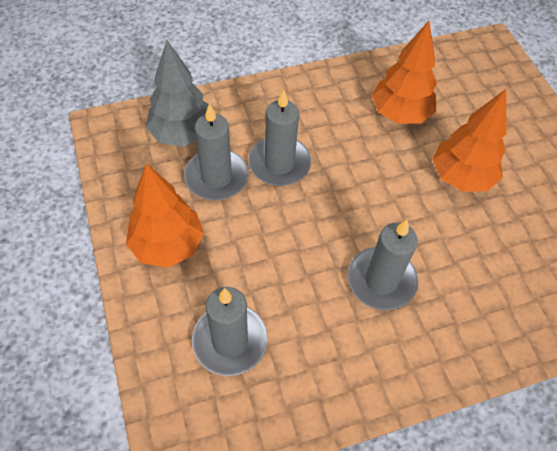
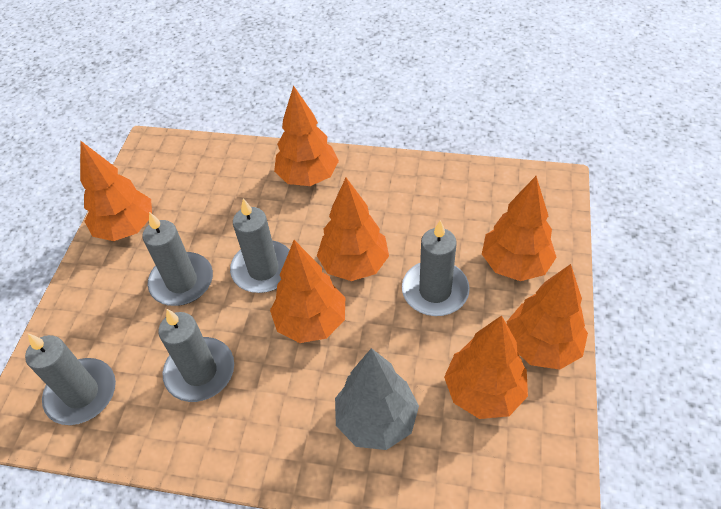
grey candle: 4 -> 5
orange tree: 3 -> 7

